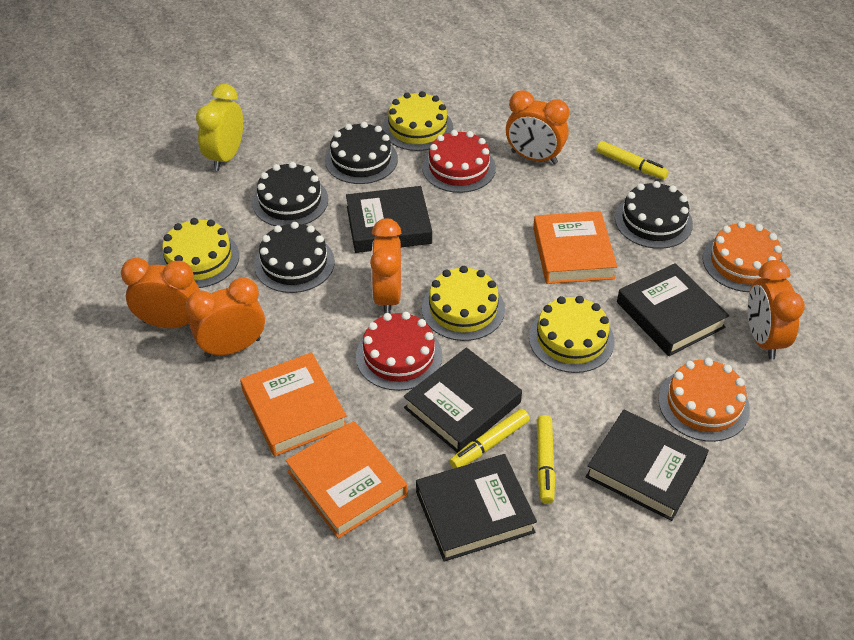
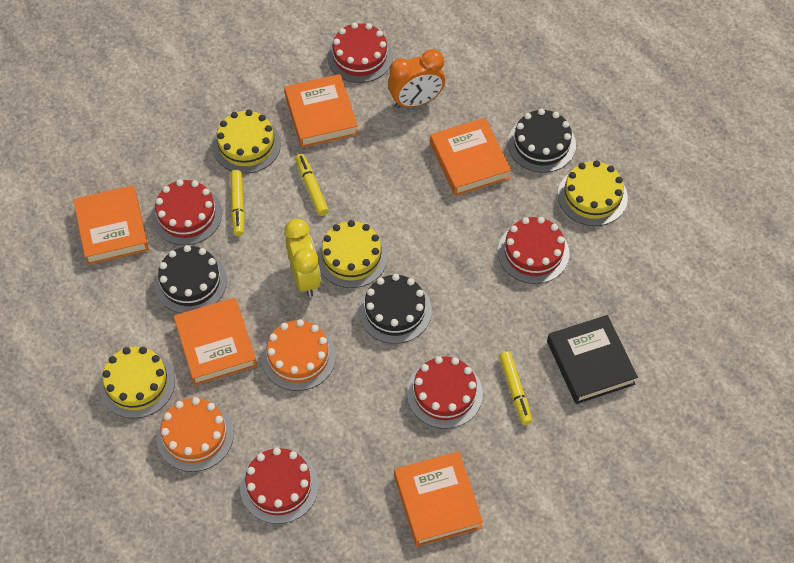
black book: 5 -> 1
black cake: 4 -> 3
orange book: 3 -> 5
orange clock: 5 -> 1
red cake: 2 -> 5

